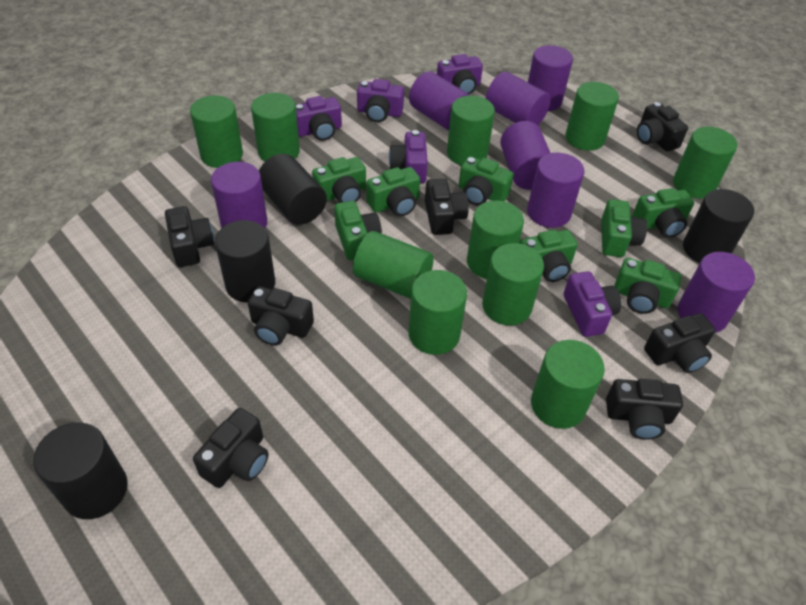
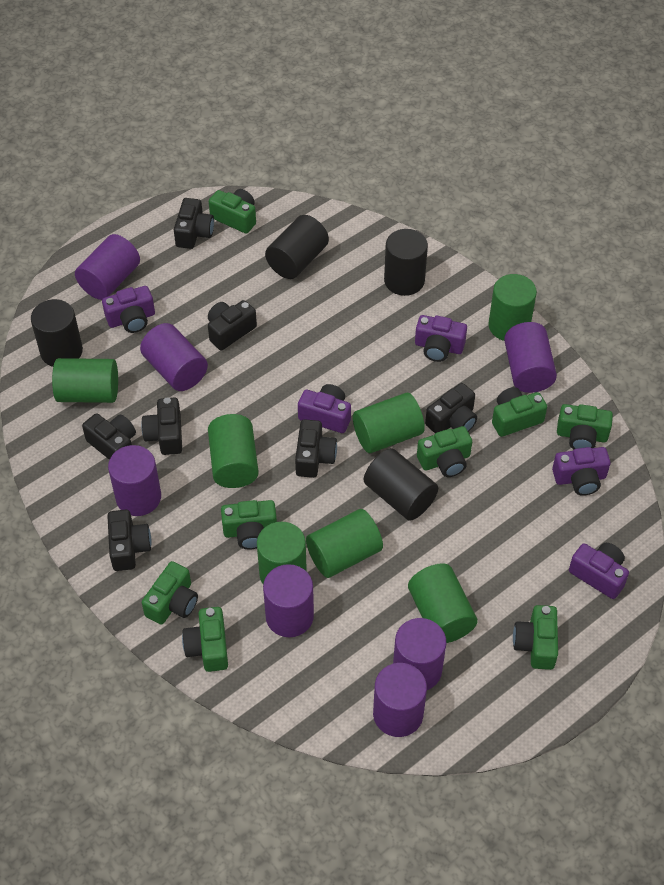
green cylinder: 10 -> 7

